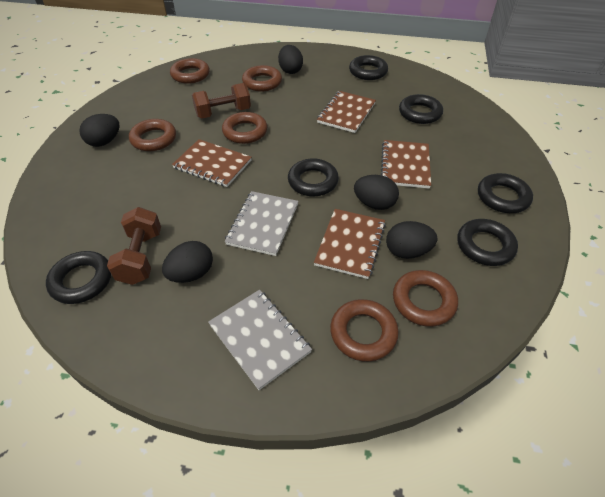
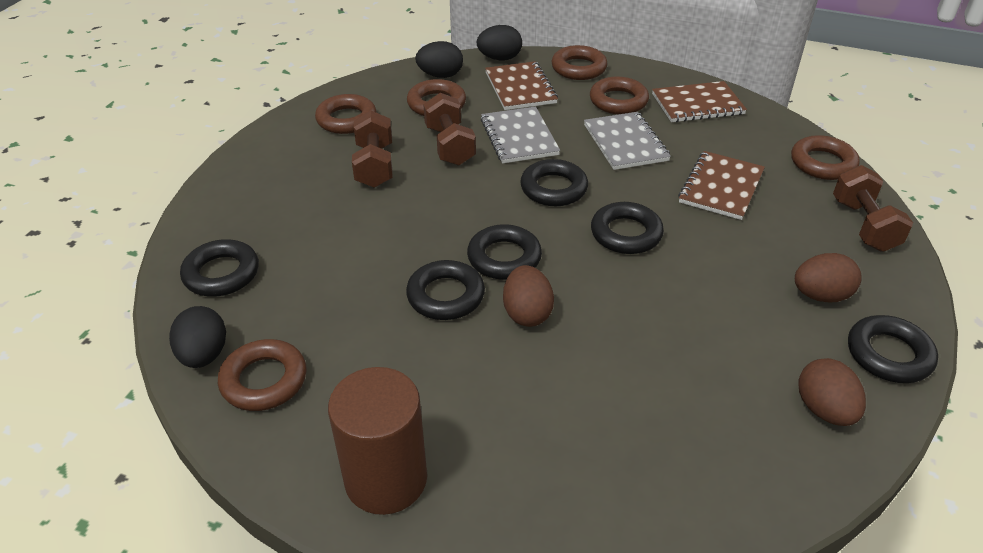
black egg: 5 -> 3
brown cylinder: 0 -> 1
brown dumbbell: 2 -> 3
brown egg: 0 -> 3
brown notebook: 4 -> 3

